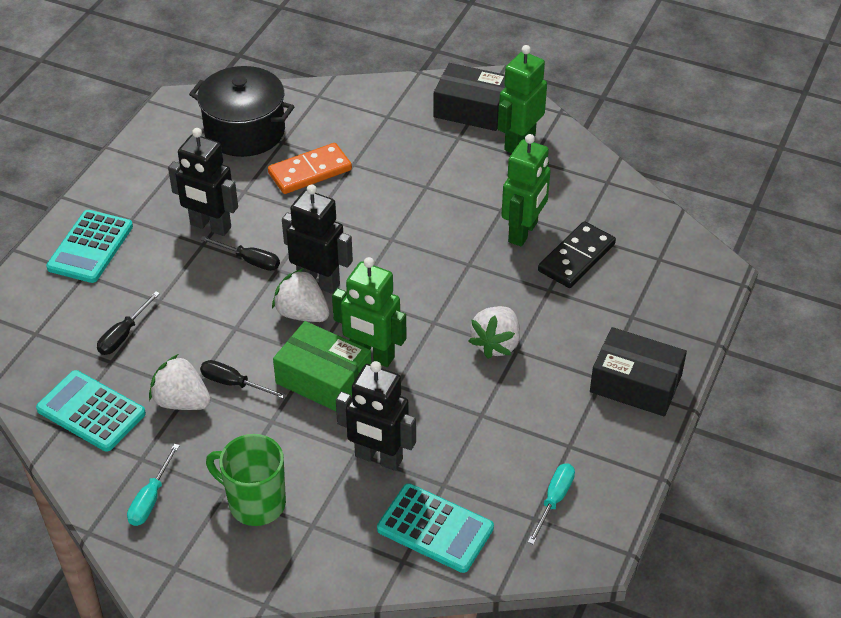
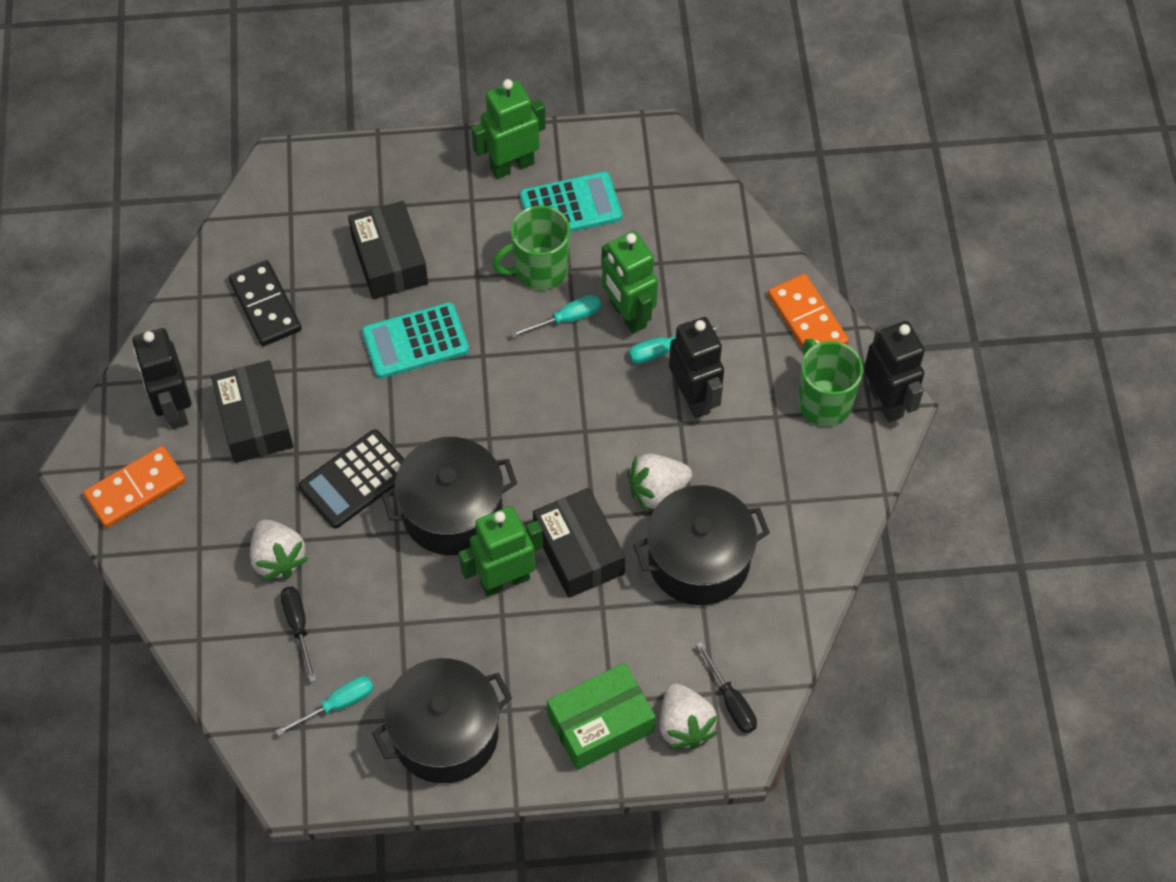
black box: 2 -> 3
black calculator: 0 -> 1
black pot: 1 -> 3
black screwdriver: 3 -> 2
green mug: 1 -> 2
orange domino: 1 -> 2
turquoise calculator: 3 -> 2
turquoise screwdriver: 2 -> 3

